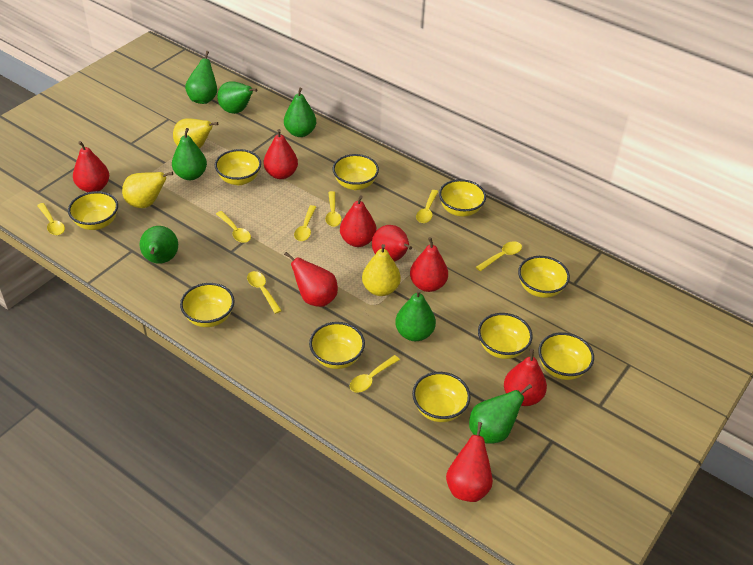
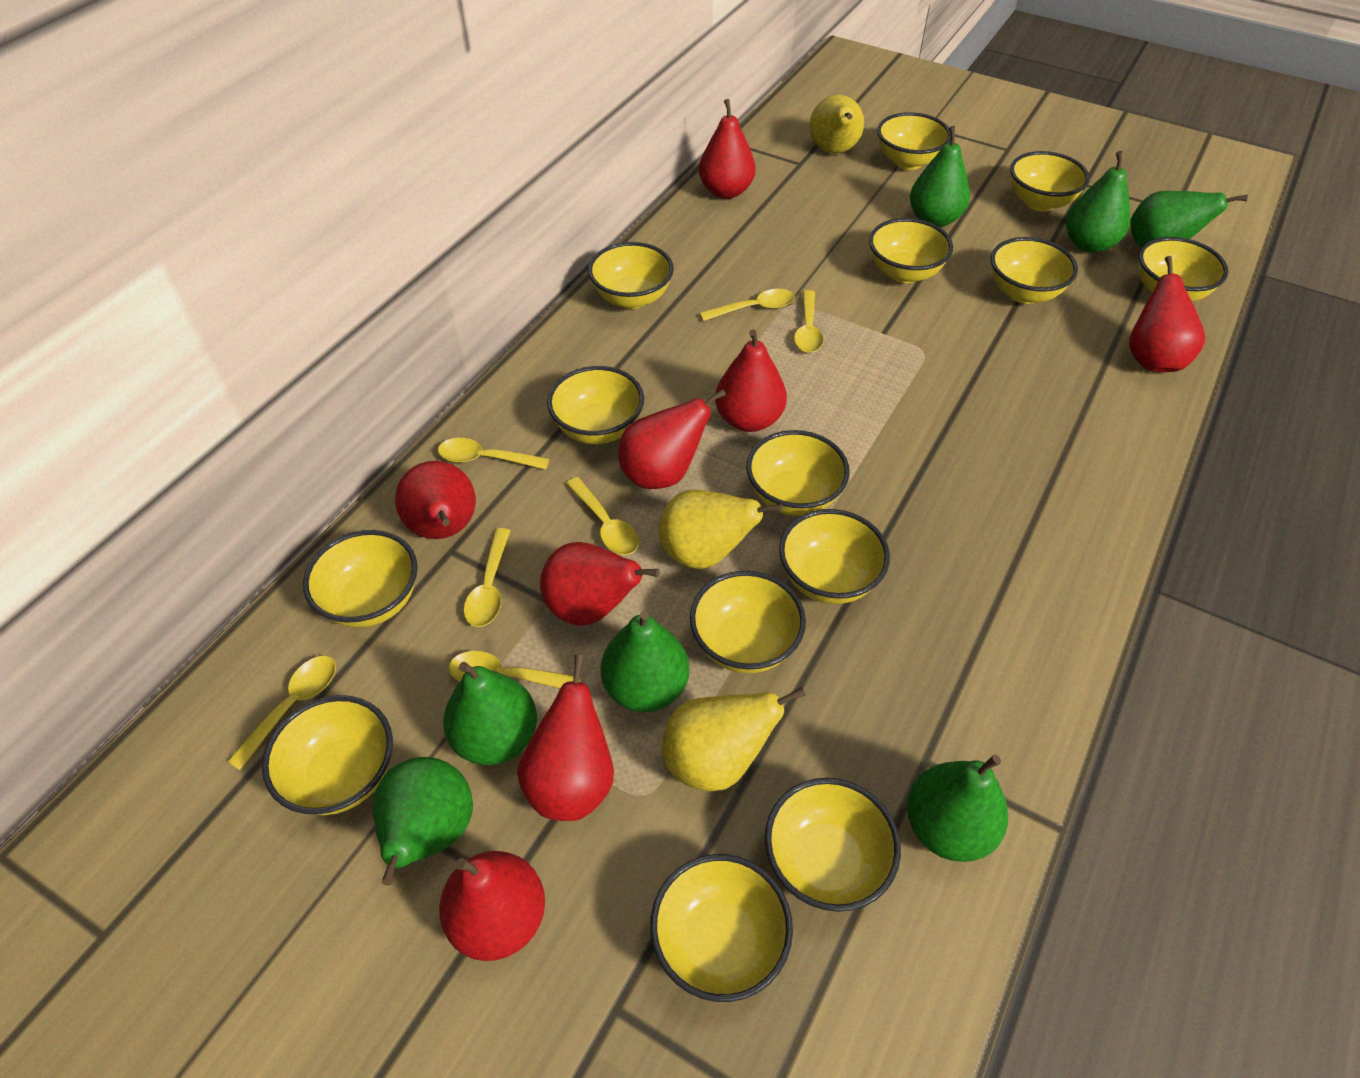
yellow bowl: 10 -> 14
yellow spoon: 8 -> 7

